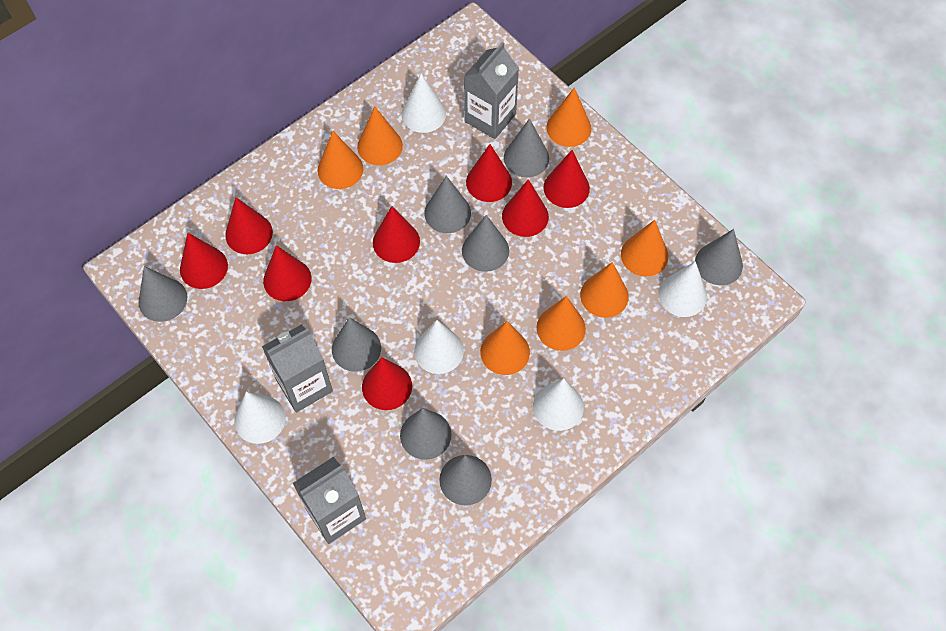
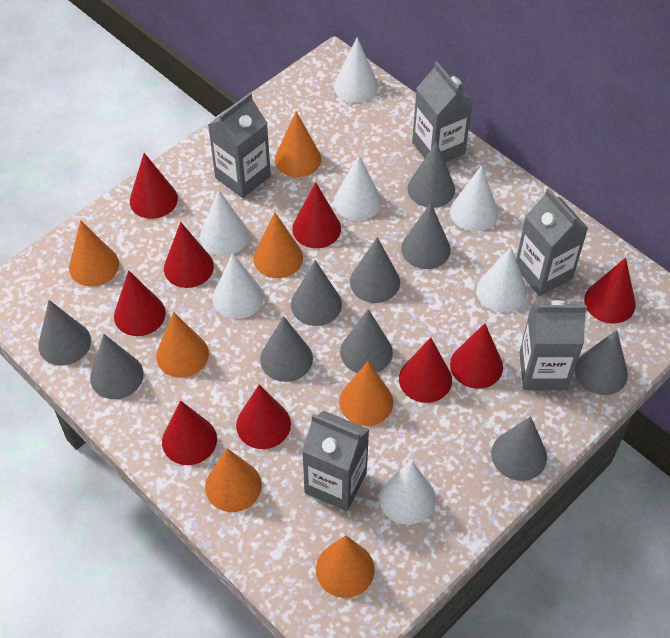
grey carton: 3 -> 5
grey cone: 8 -> 10
red cone: 8 -> 9
white cone: 5 -> 7

